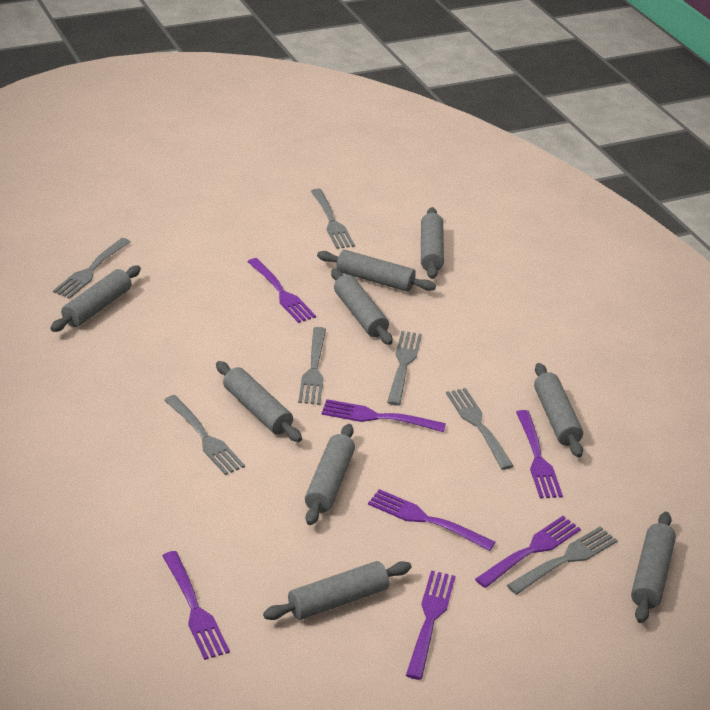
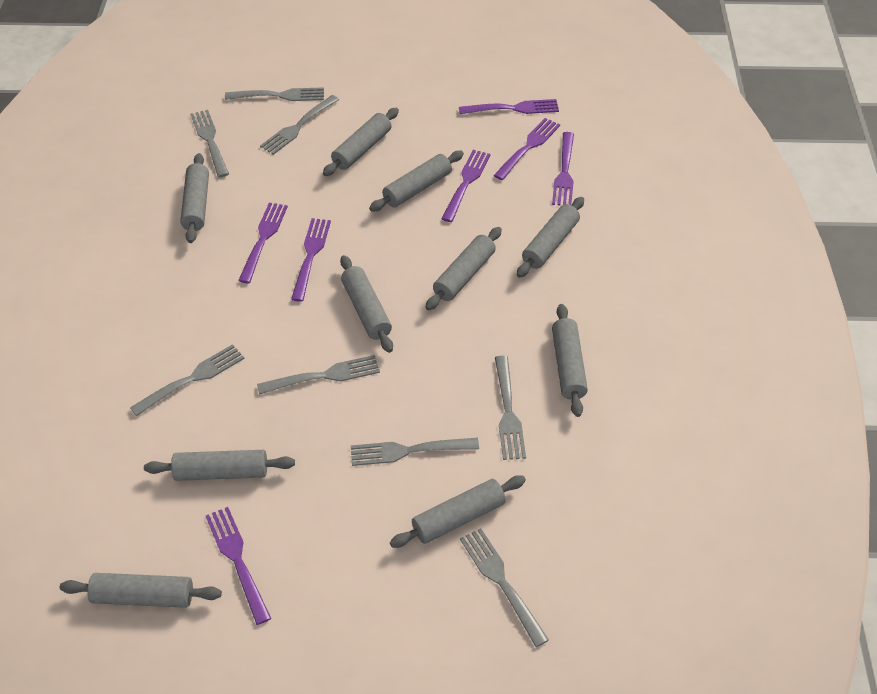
grey fork: 7 -> 8
grey rolling pin: 9 -> 10

